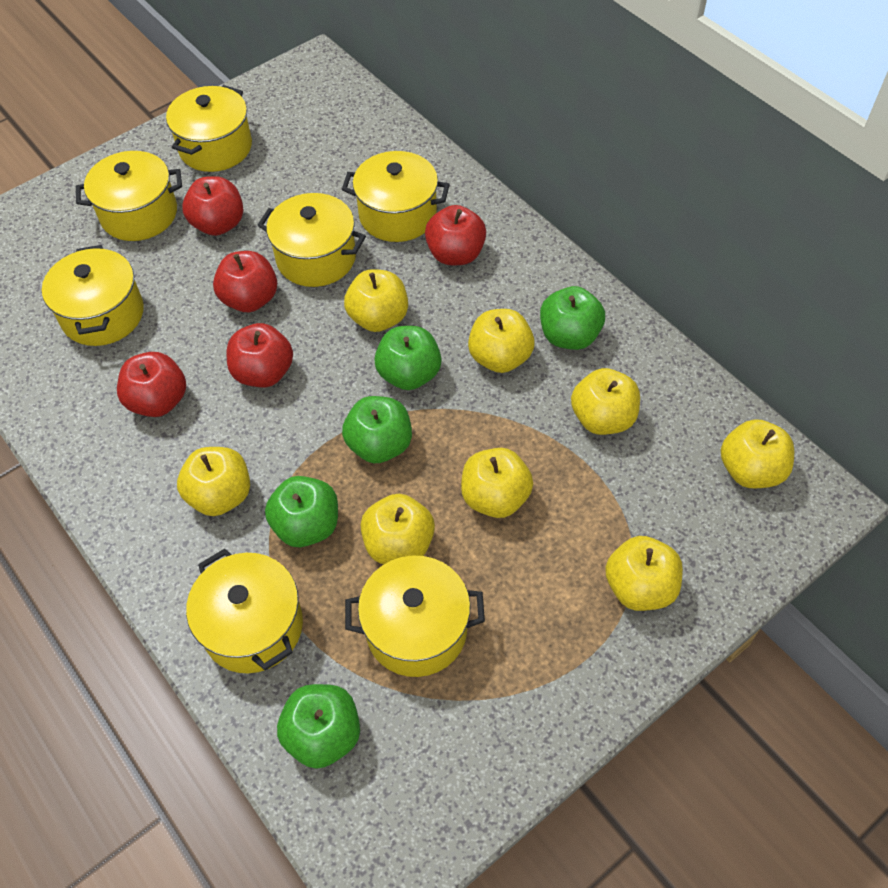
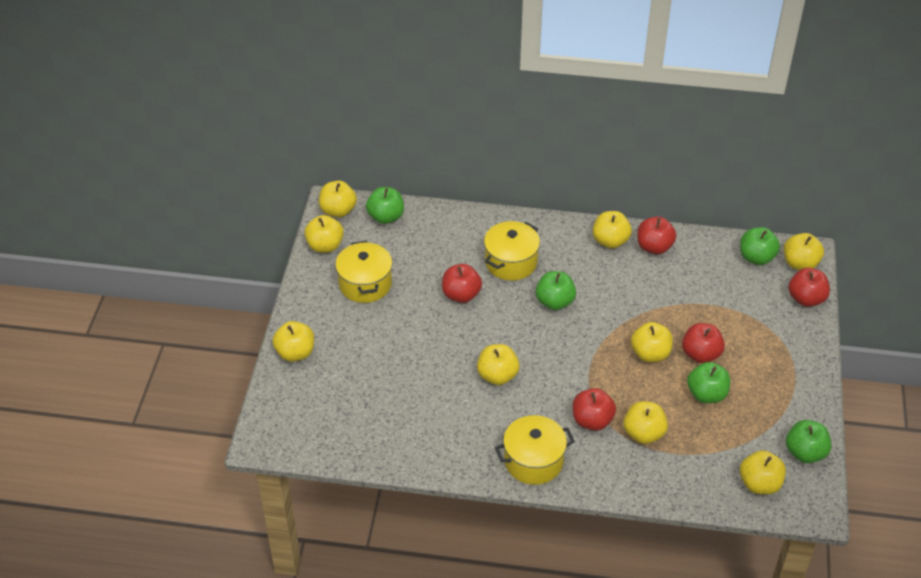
yellow apple: 8 -> 9
yellow pot: 7 -> 3

